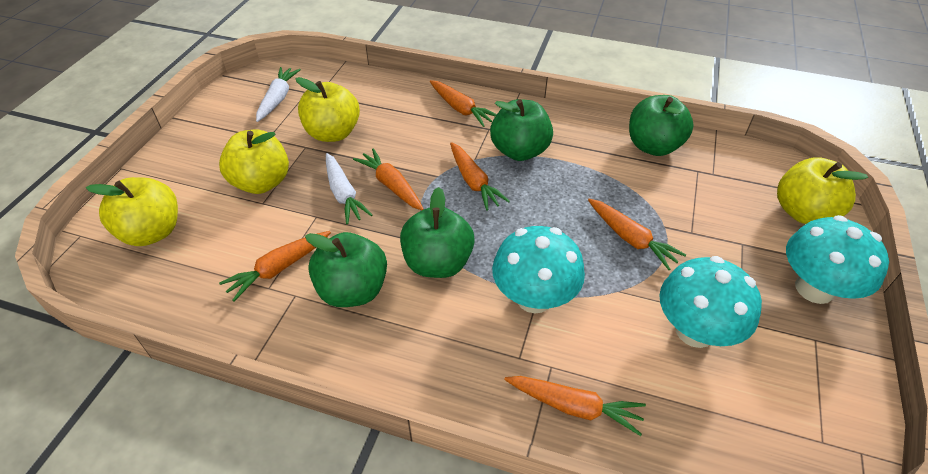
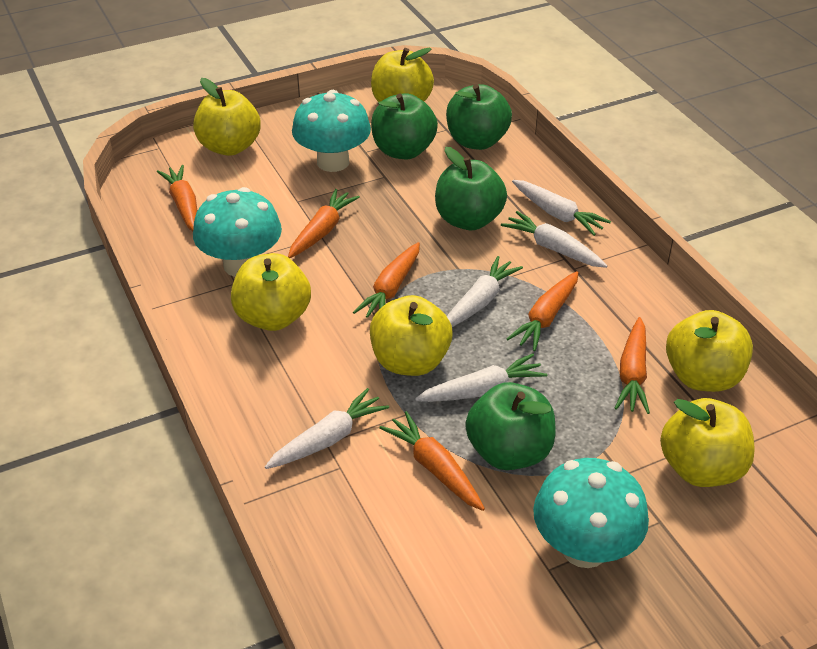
white carrot: 2 -> 5
yellow apple: 4 -> 6

